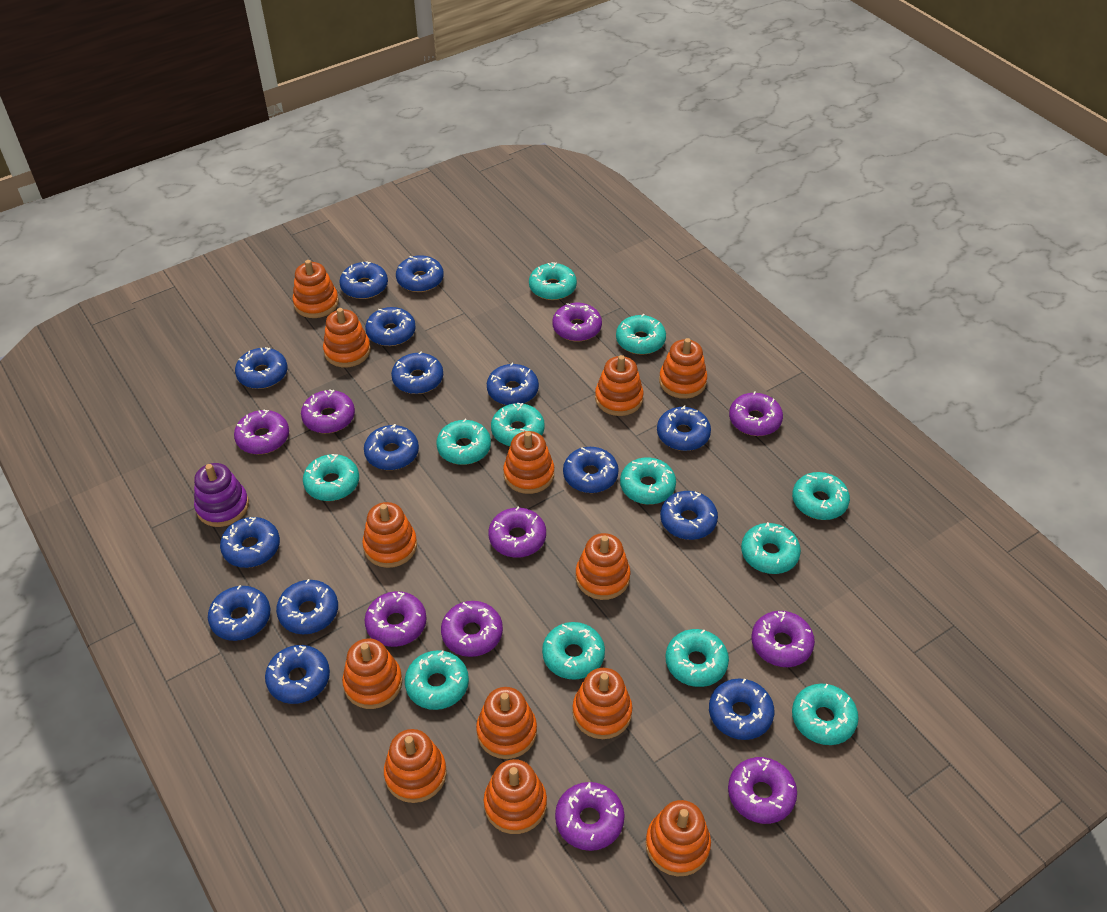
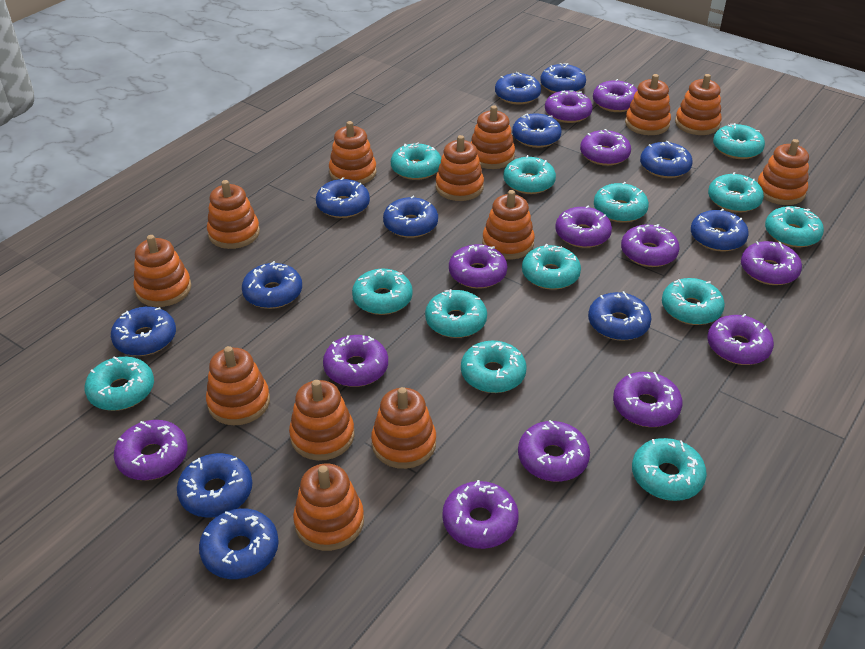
blue donut: 15 -> 12
purple donut: 10 -> 13
purple stacking toy: 1 -> 0
turquoise donut: 12 -> 13

